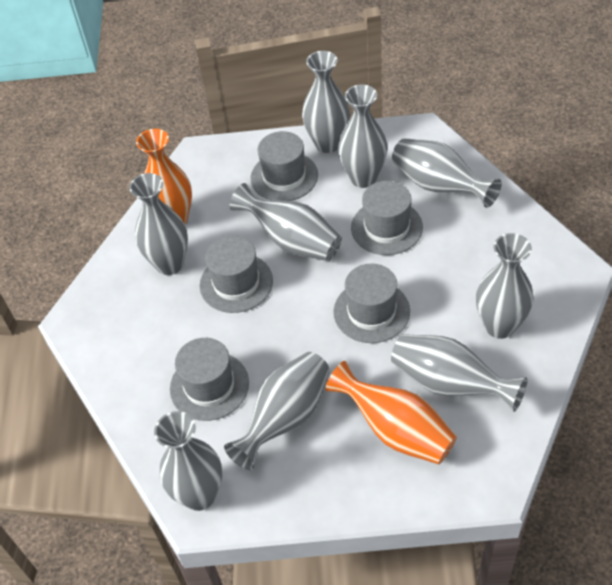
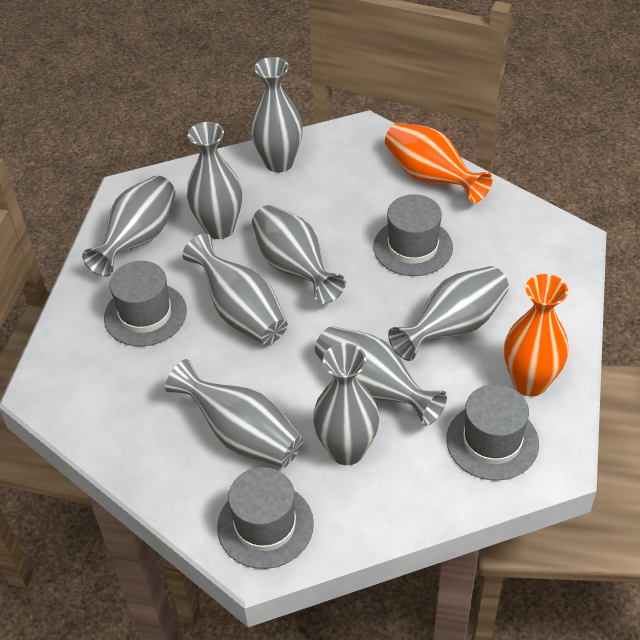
grey hat: 5 -> 4

